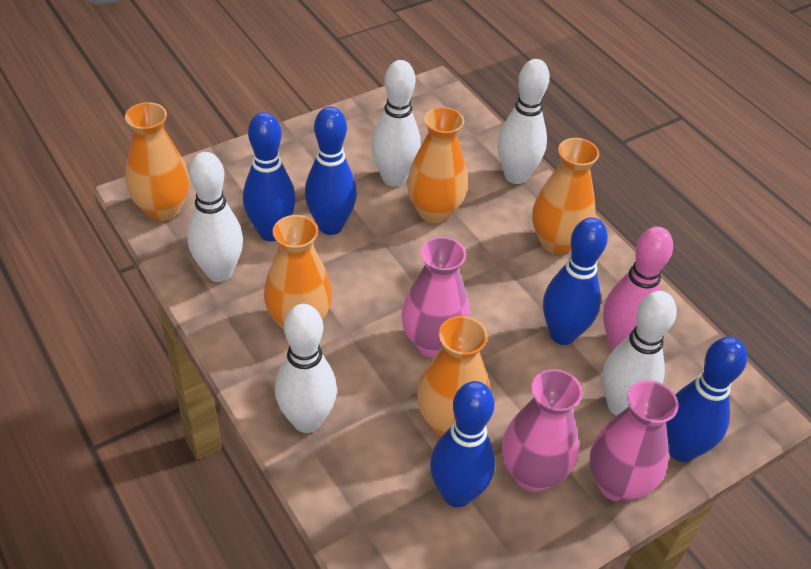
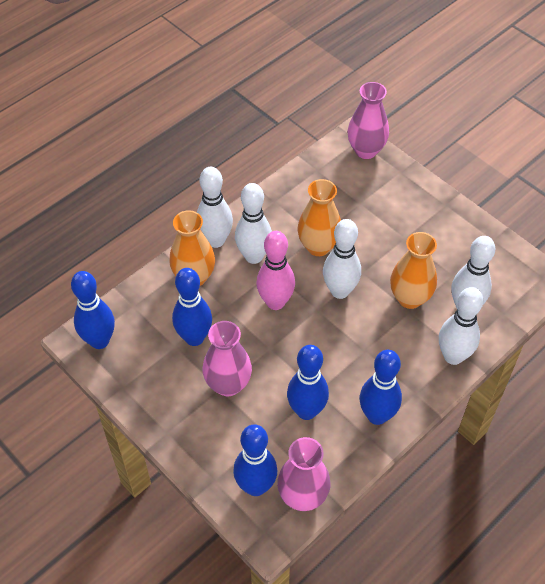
orange vase: 5 -> 3

